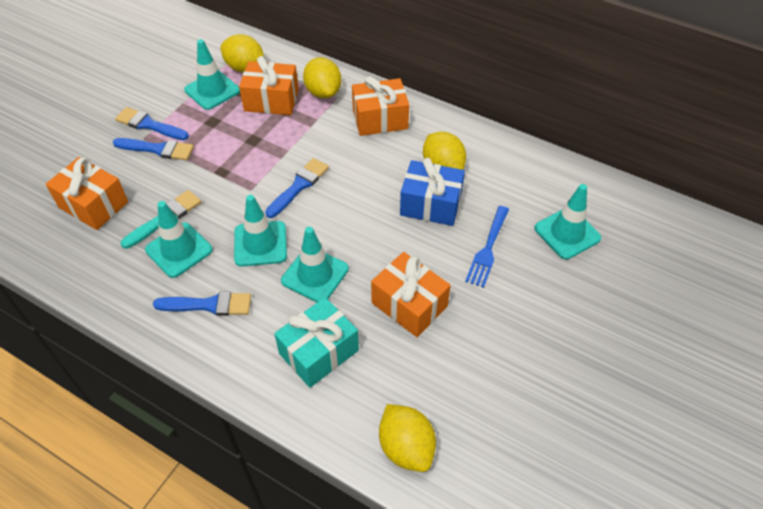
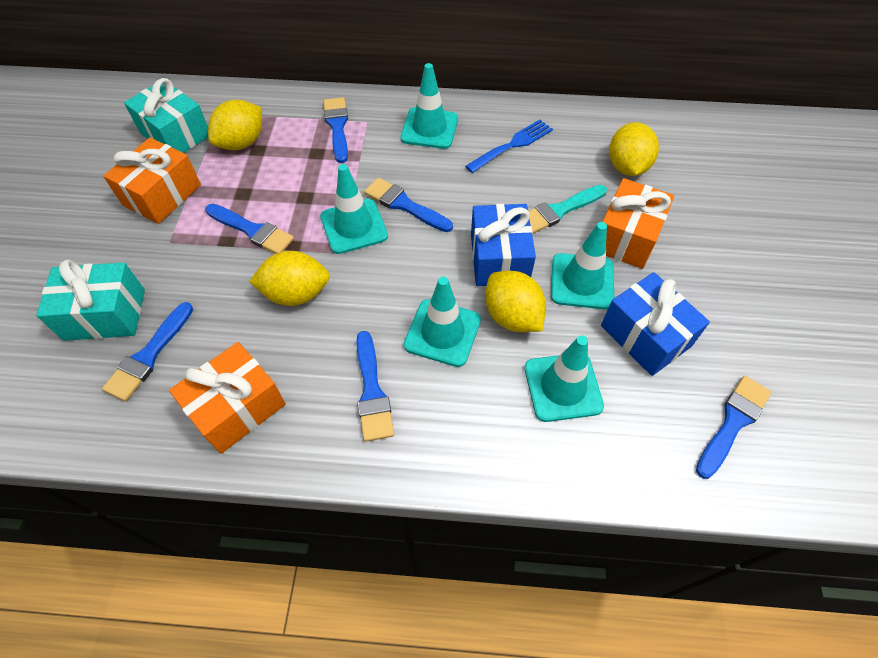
blue brush: 4 -> 6
blue gift: 1 -> 2
orange gift: 4 -> 3
turquoise gift: 1 -> 2

